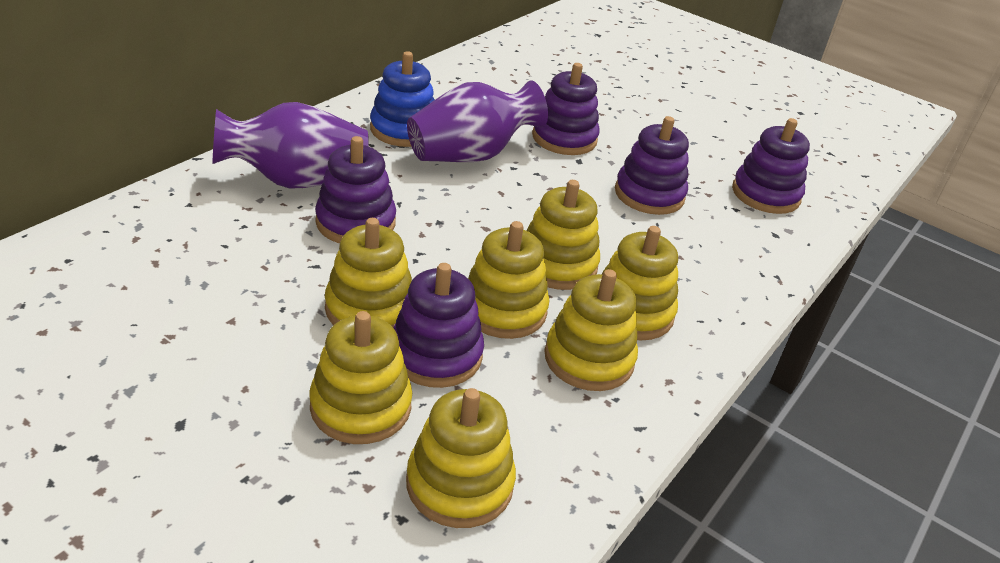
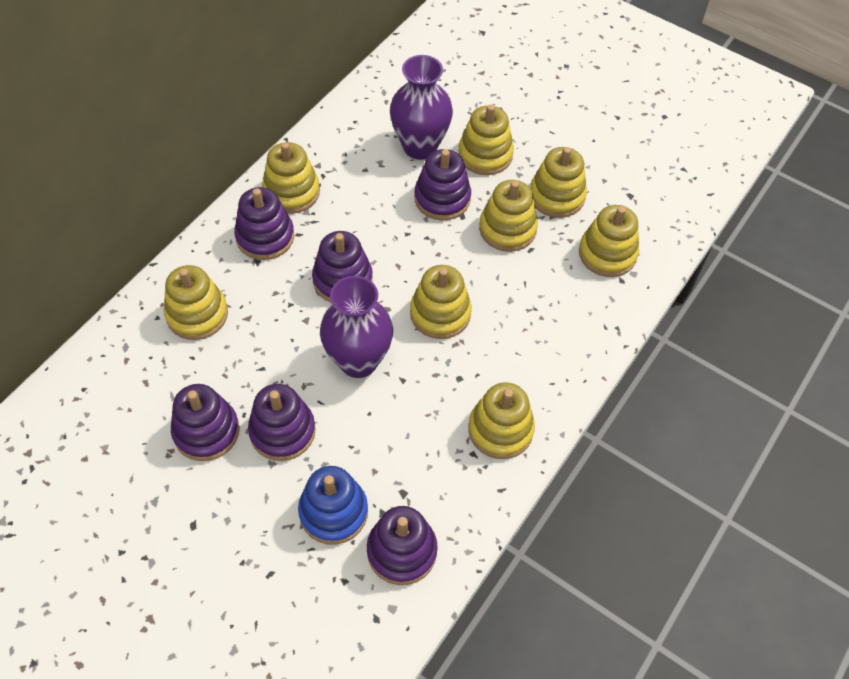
purple stacking toy: 5 -> 6
yellow stacking toy: 7 -> 8

